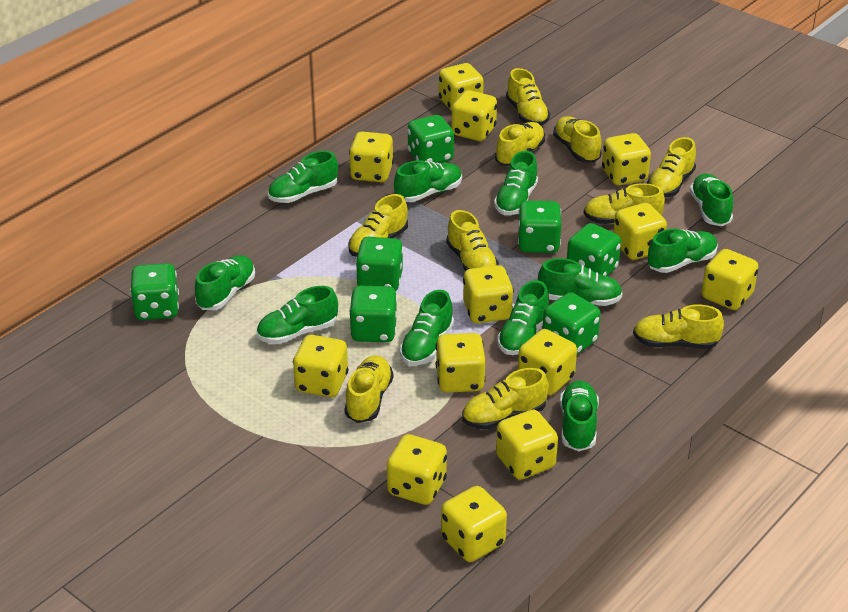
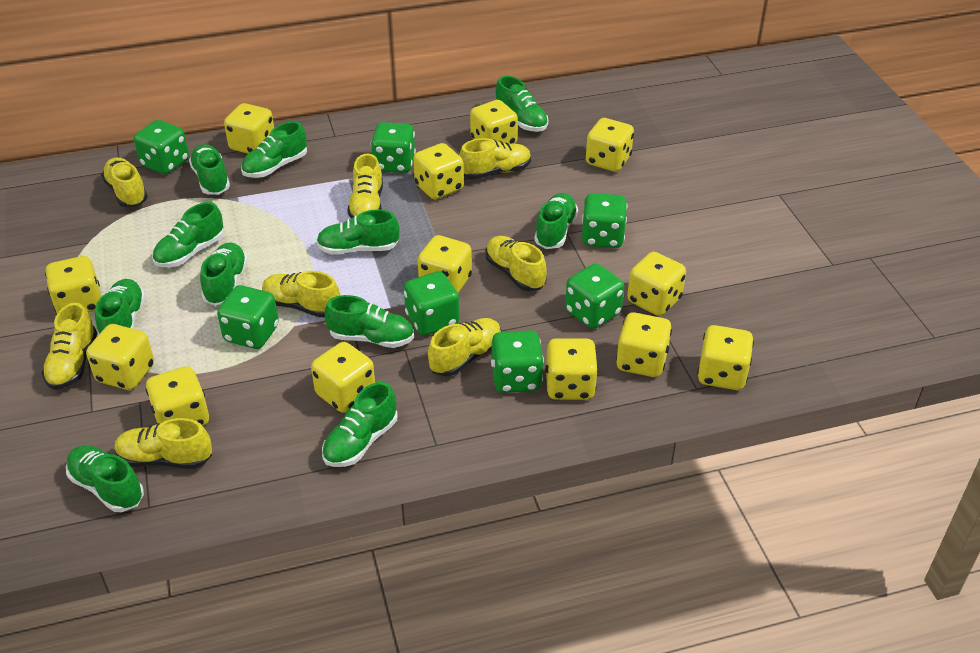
yellow shoe: 10 -> 8

